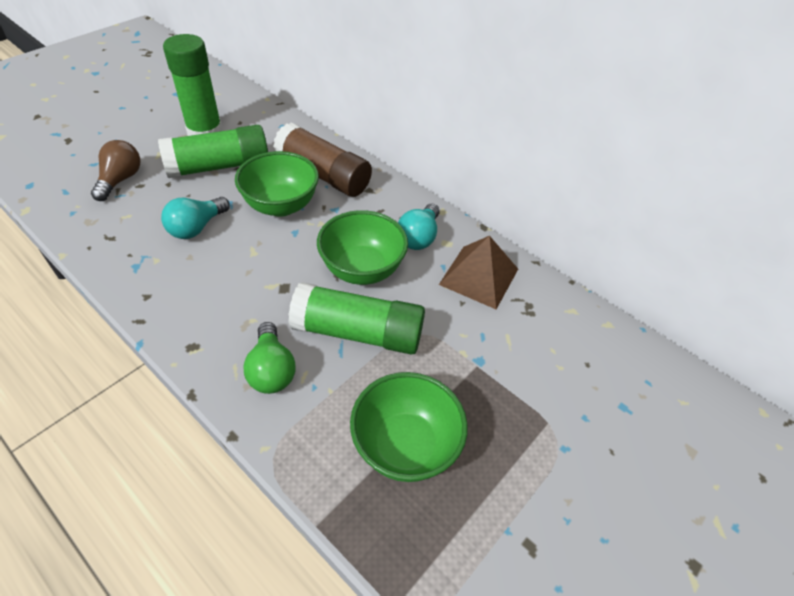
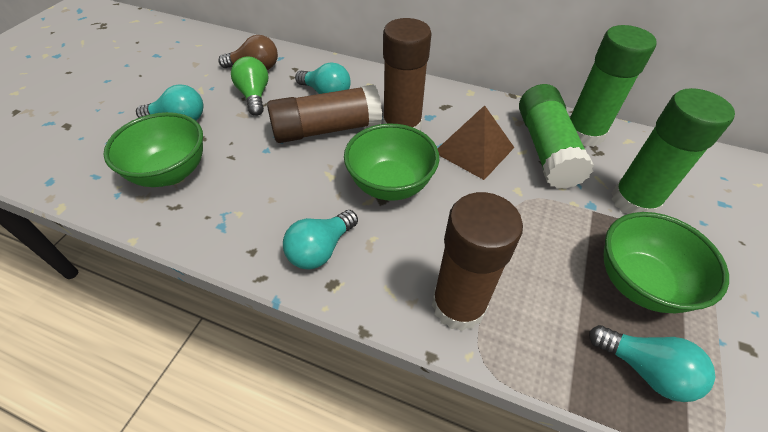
brown glue stick: 1 -> 3
turquoise light bulb: 2 -> 4

